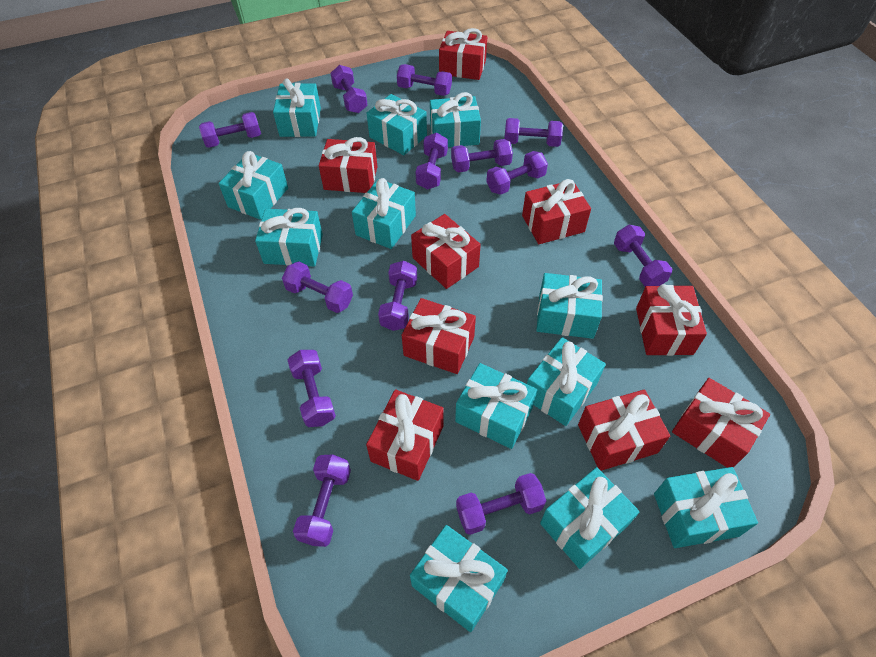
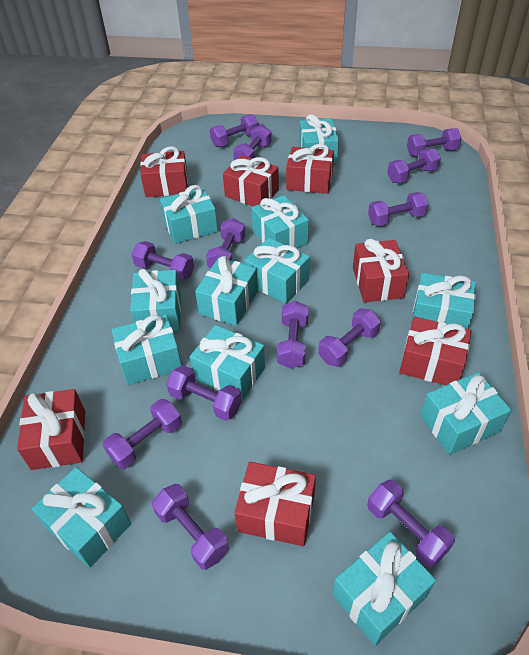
red gift: 9 -> 7

